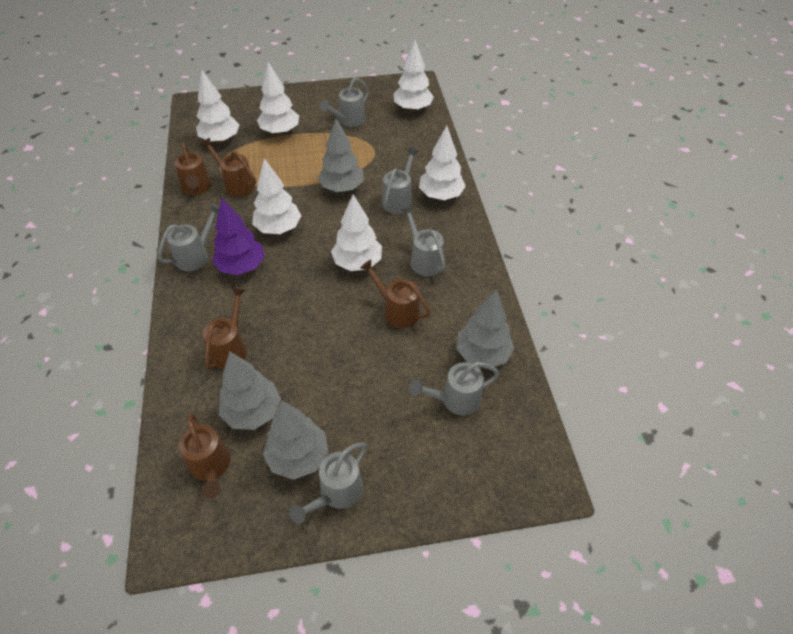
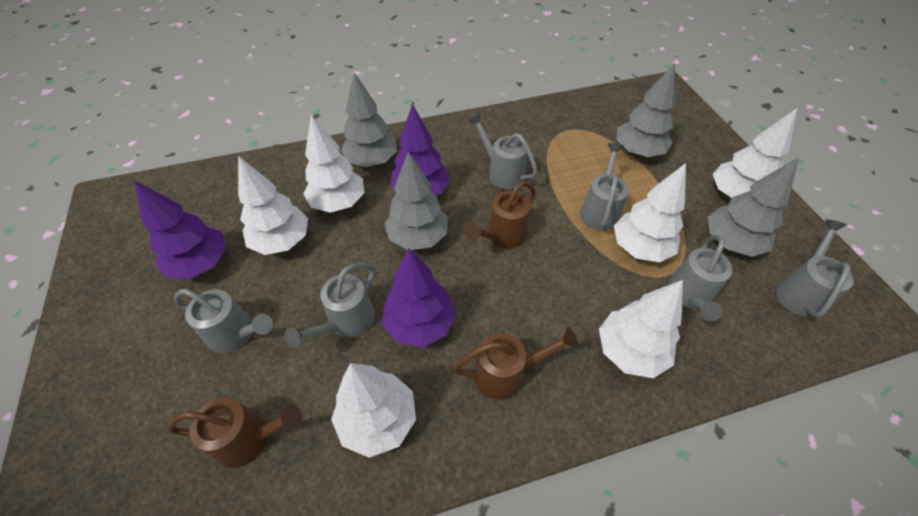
brown watering can: 5 -> 3
purple tree: 1 -> 3

